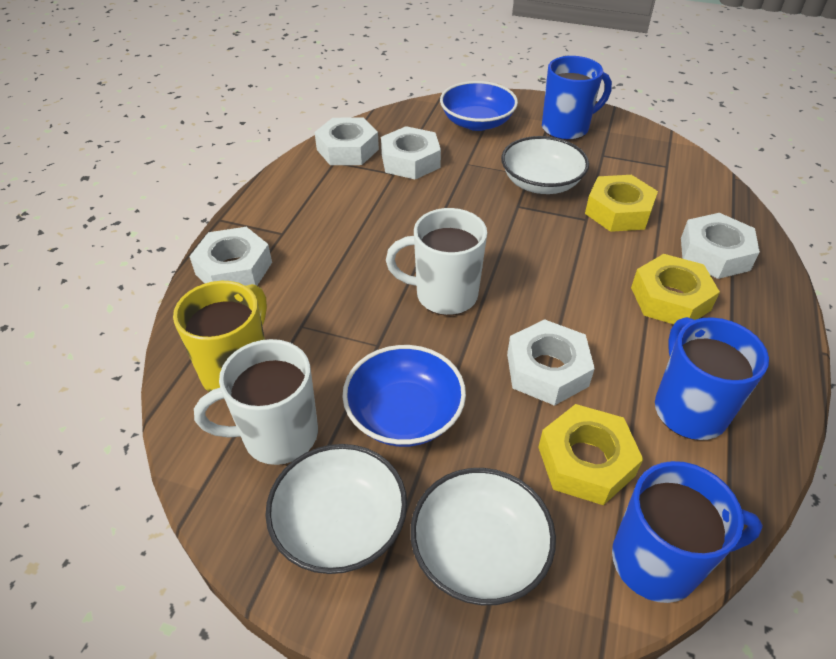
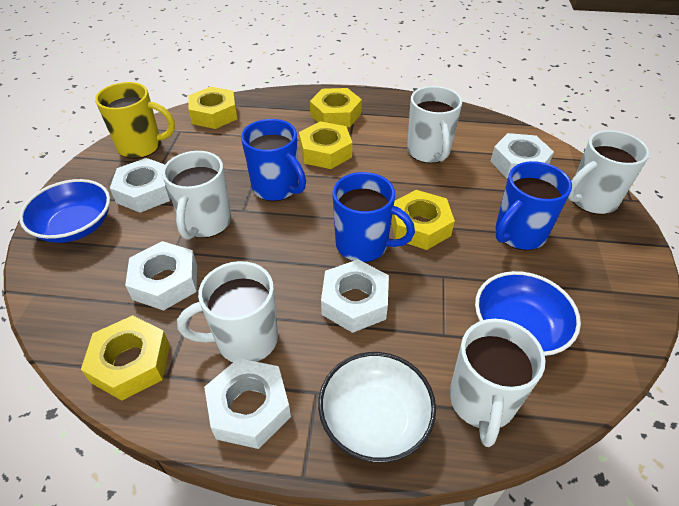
white bowl: 3 -> 1
white mug: 2 -> 5
yellow nut: 3 -> 5

